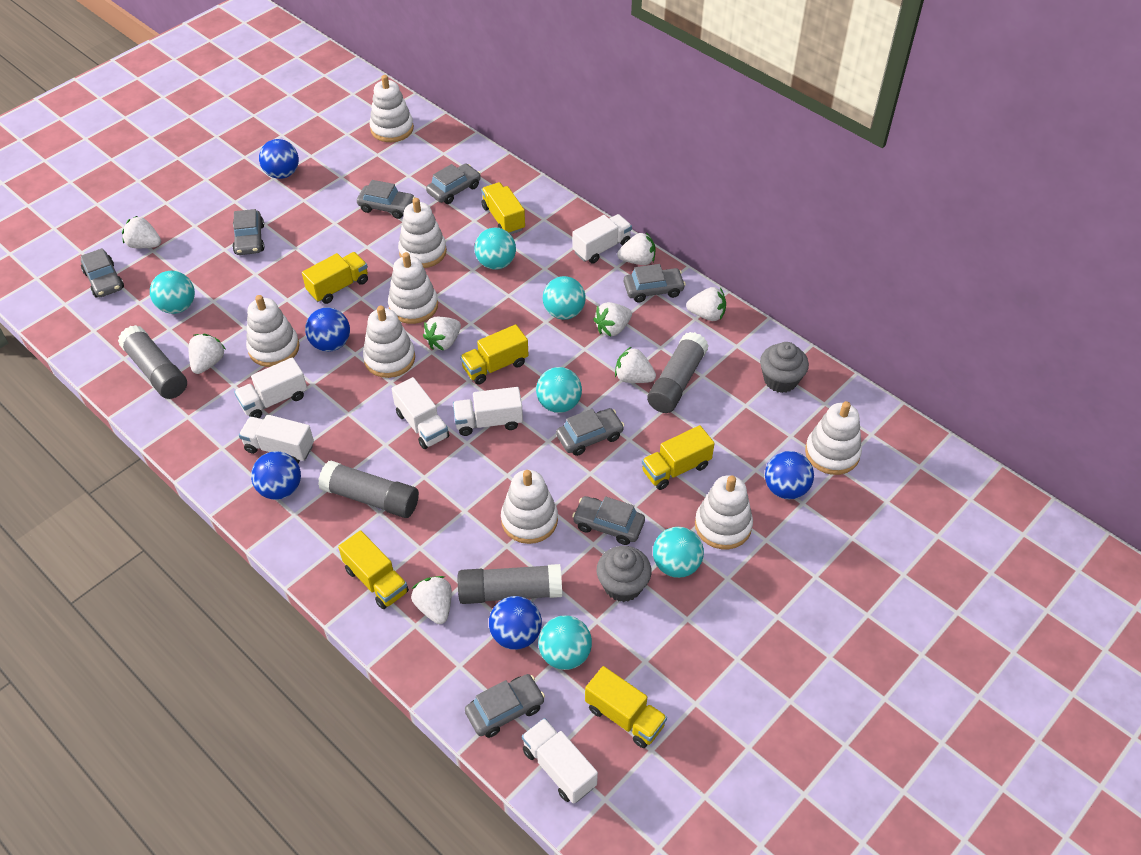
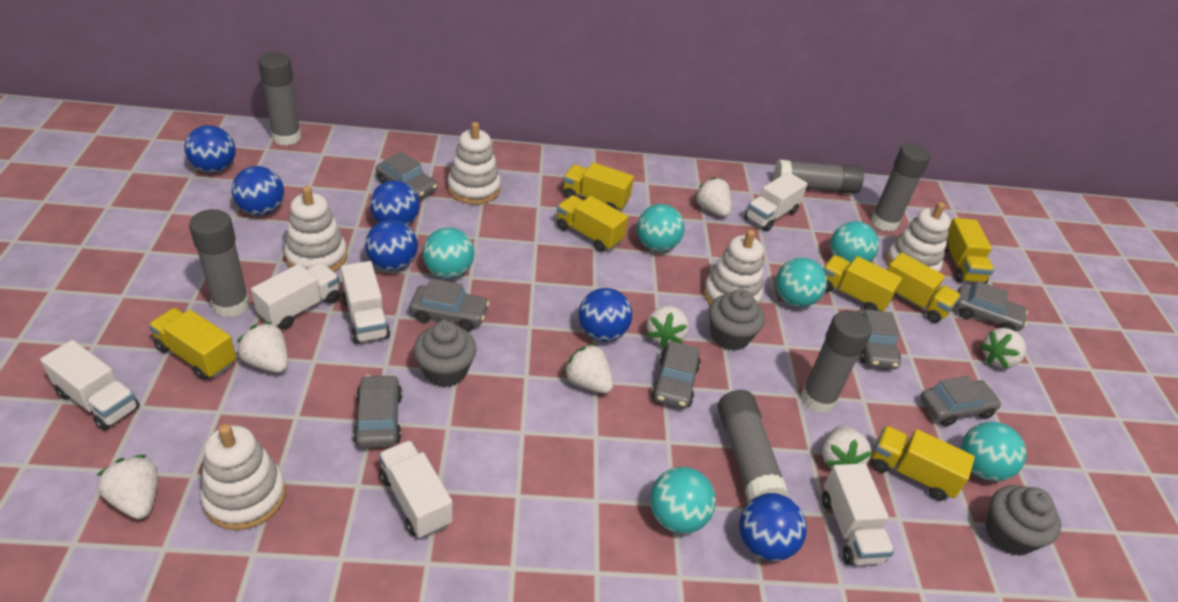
blue ball: 5 -> 6
grey car: 8 -> 7
grey cupcake: 2 -> 3
grey glue stick: 4 -> 6
white stacking toy: 8 -> 5
white strawberry: 8 -> 7
yellow truck: 6 -> 7

